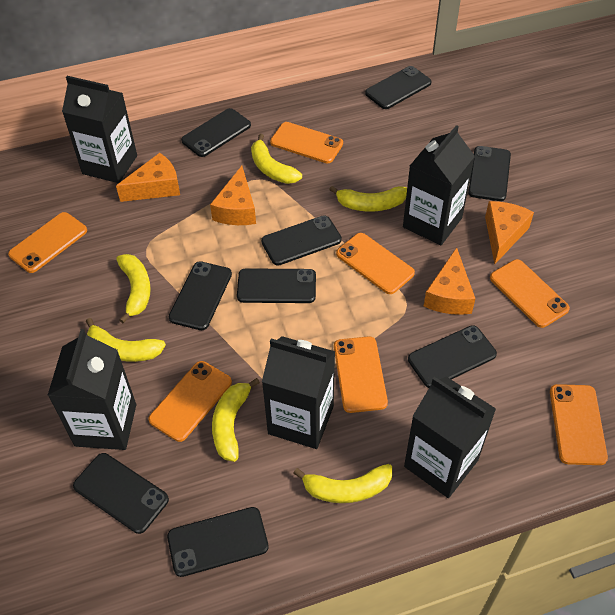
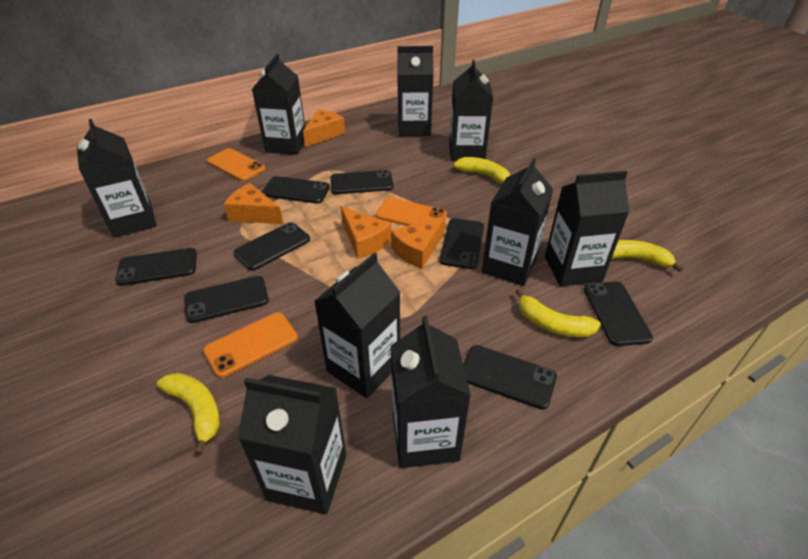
black carton: 5 -> 9
black phone: 9 -> 8
orange phone: 7 -> 3
yellow banana: 6 -> 4

